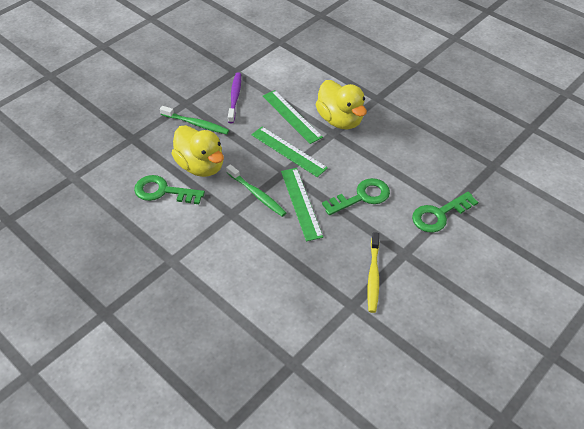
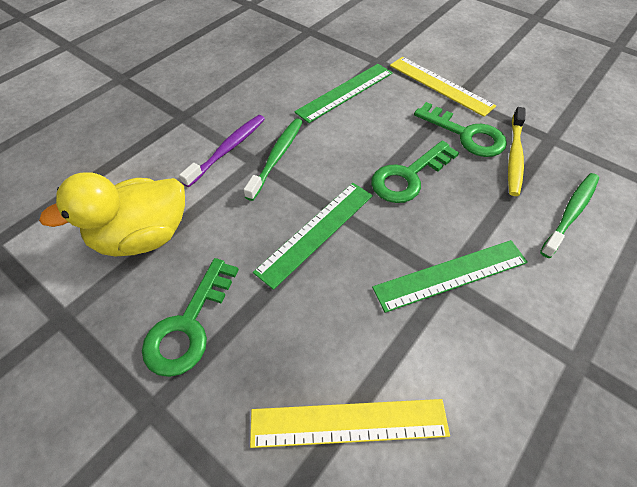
yellow duck: 2 -> 1
yellow ruler: 0 -> 2

